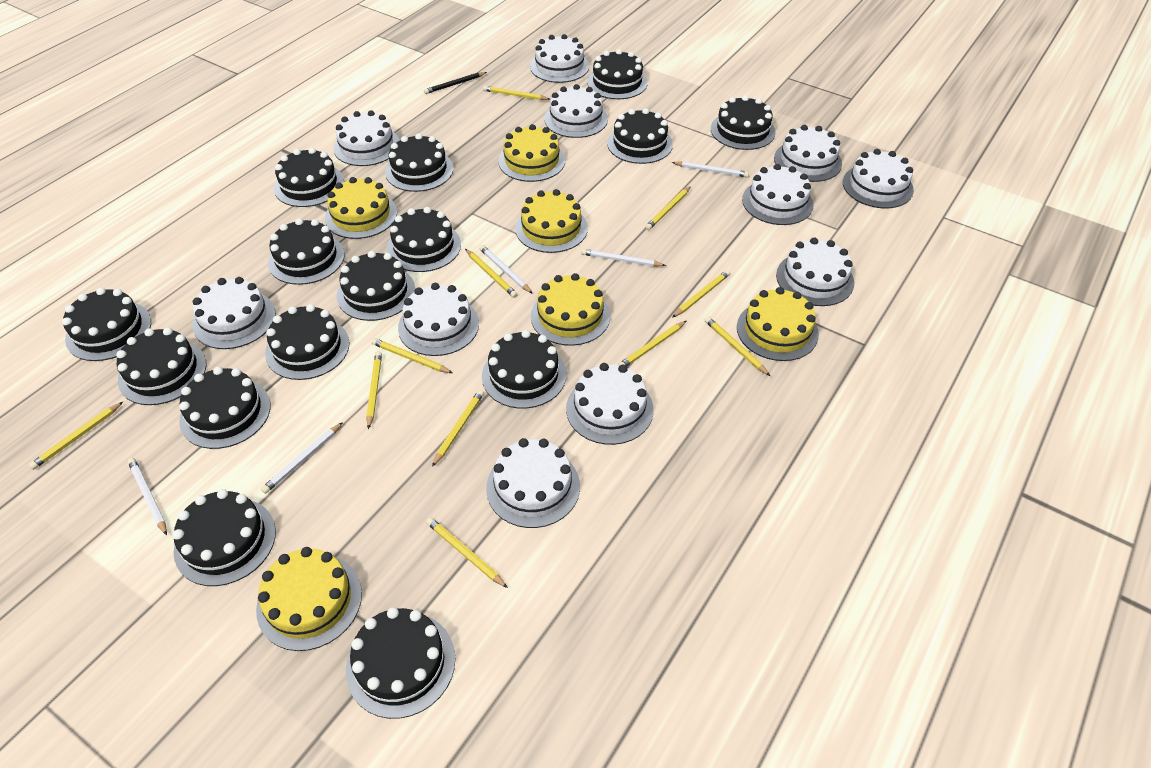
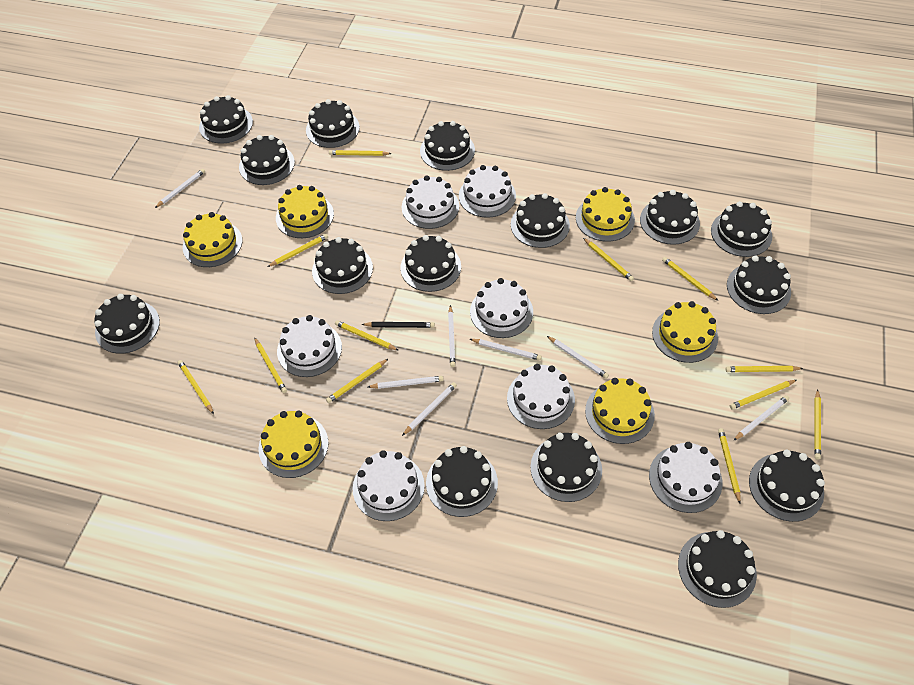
white cake: 11 -> 7
white pencil: 5 -> 7
yellow pencil: 11 -> 12

